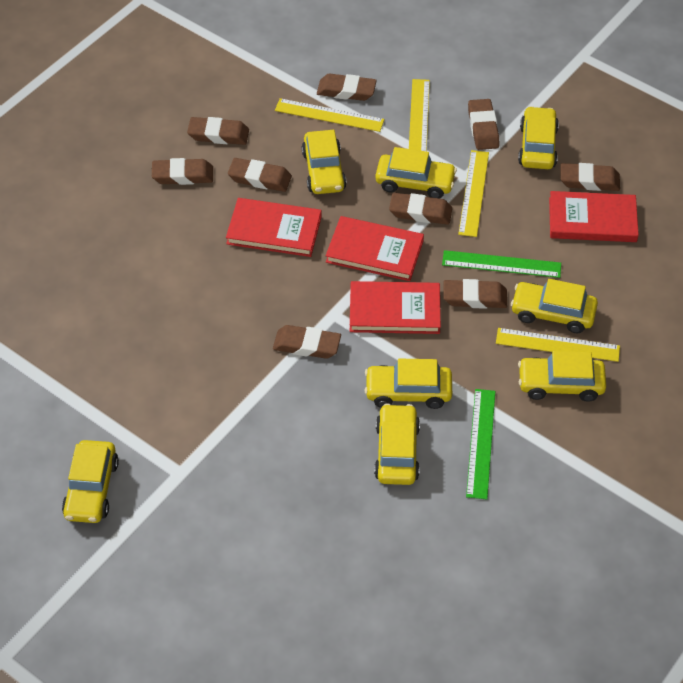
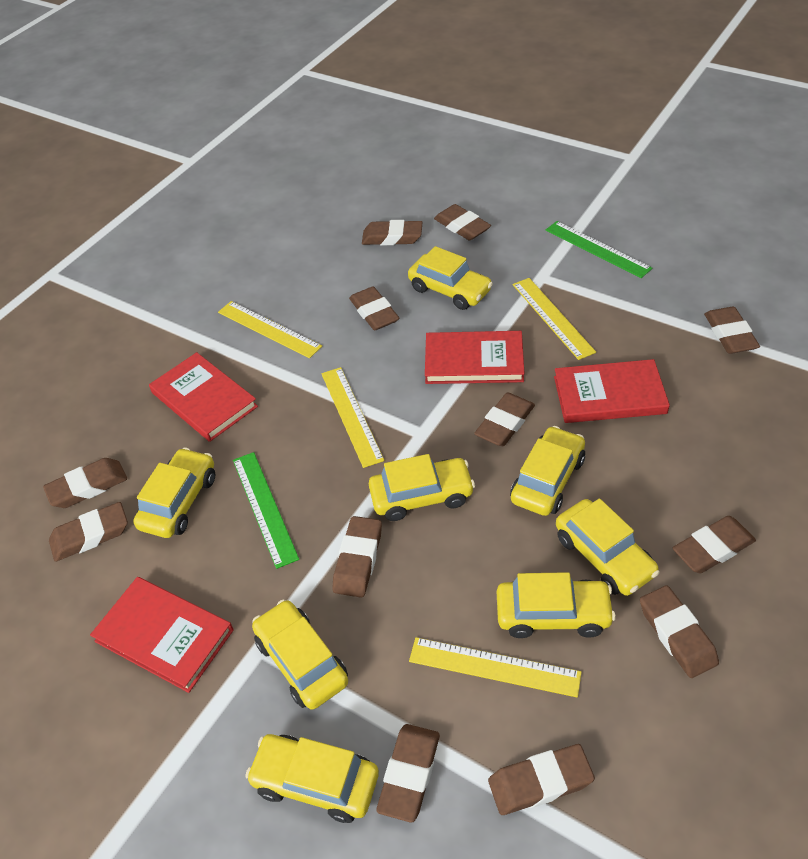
brown eraser: 9 -> 12

